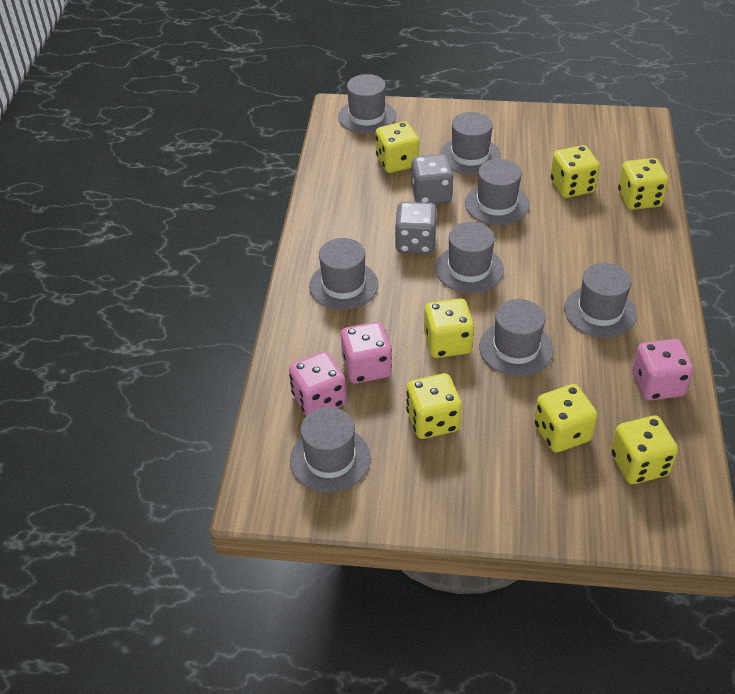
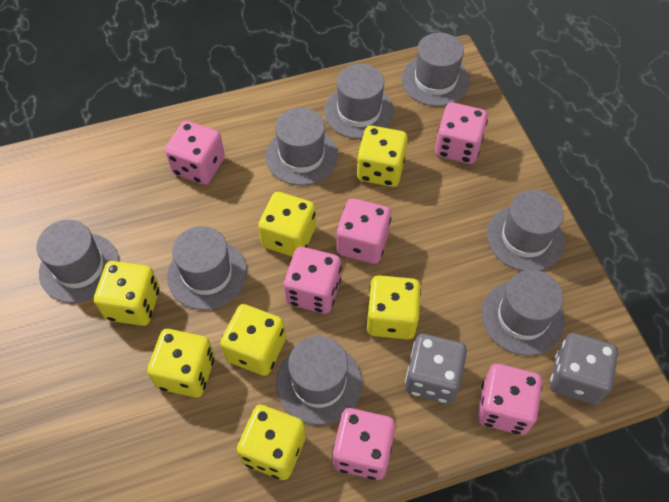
pink dice: 3 -> 6

